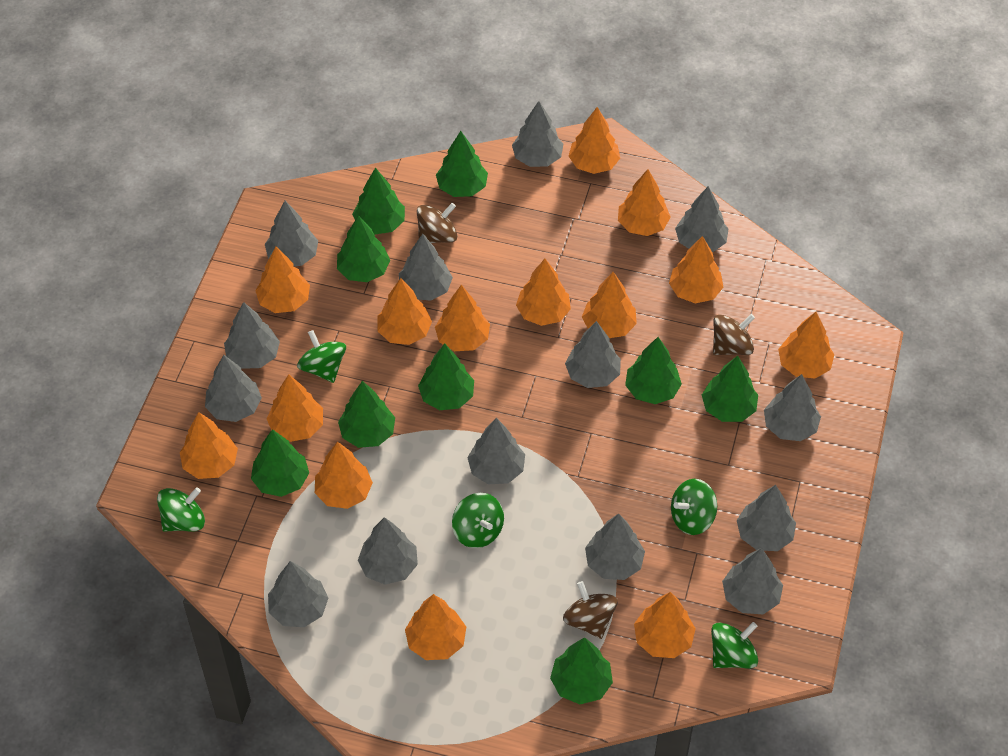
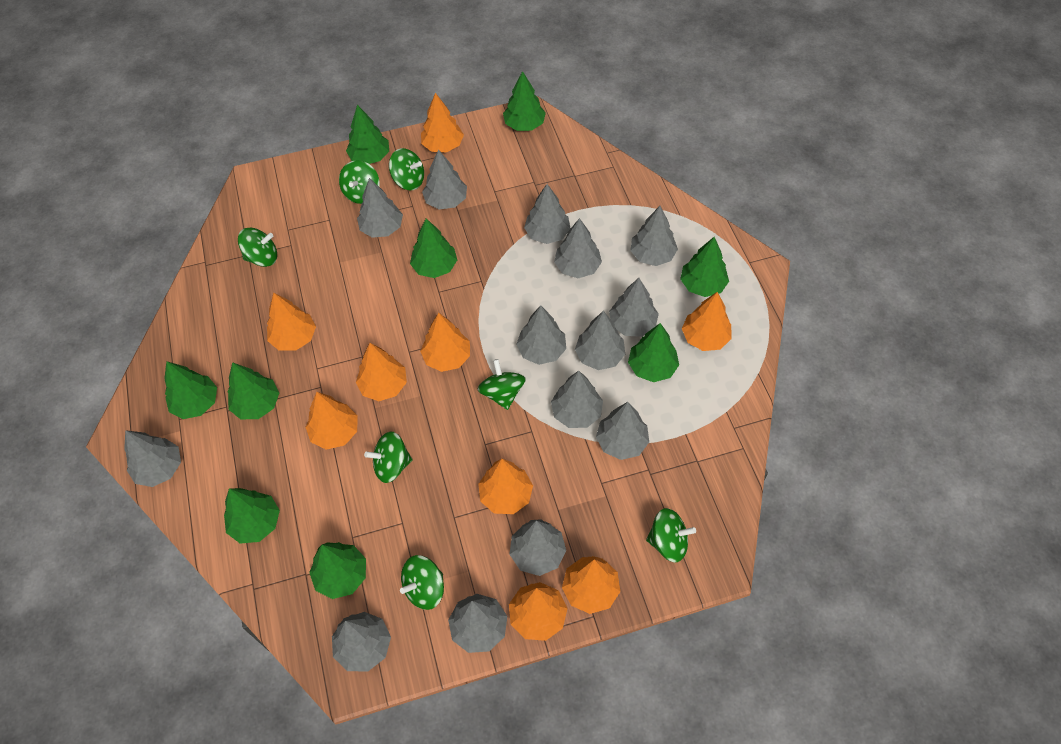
brown spinning top: 3 -> 0
green spinning top: 5 -> 7
orange tree: 14 -> 9

